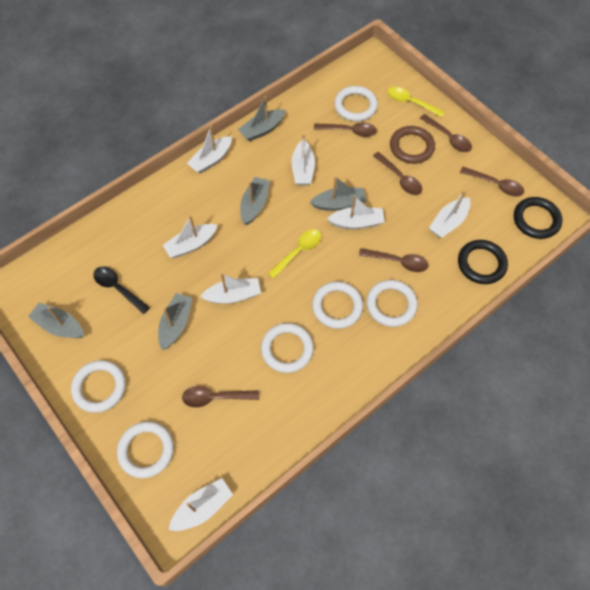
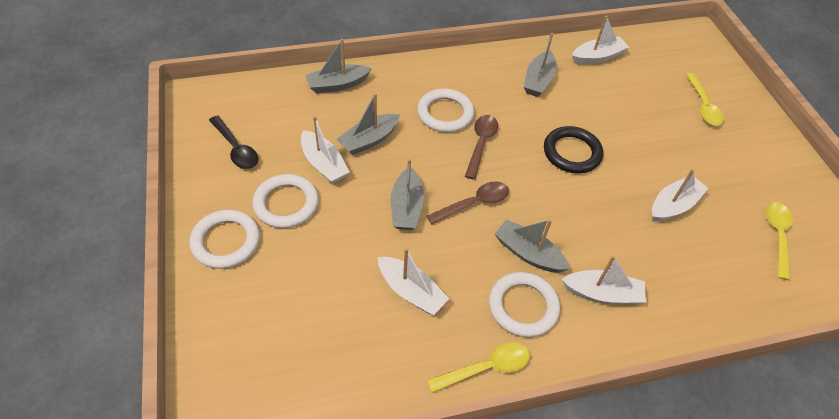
black ring: 2 -> 1
brown ring: 1 -> 0
brown spoon: 6 -> 2
white boat: 7 -> 5
white ring: 6 -> 4
yellow spoon: 2 -> 3

